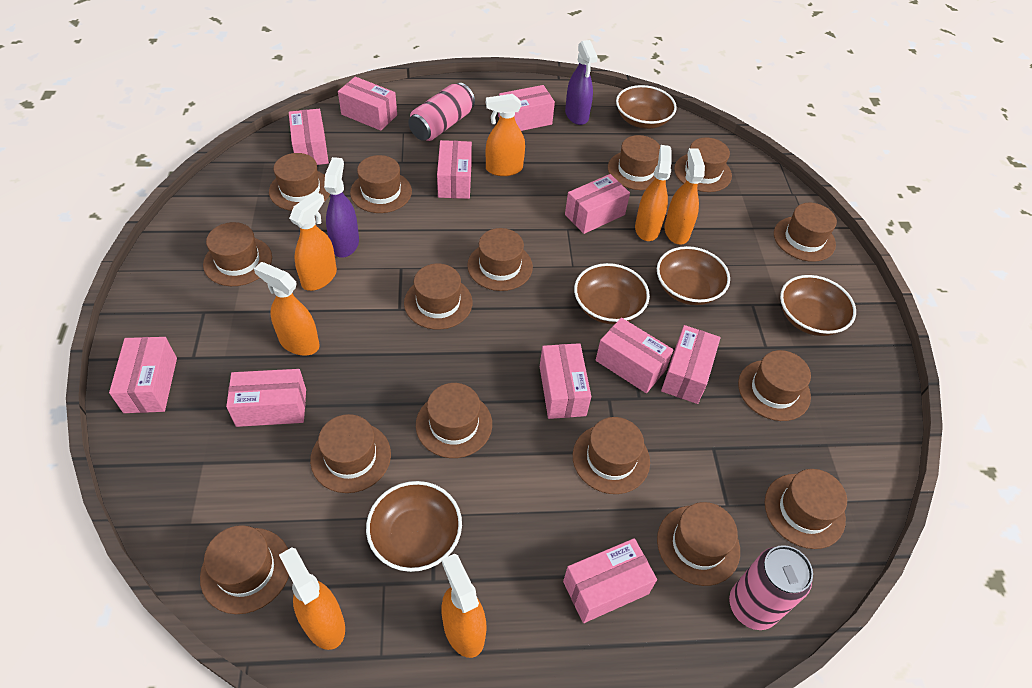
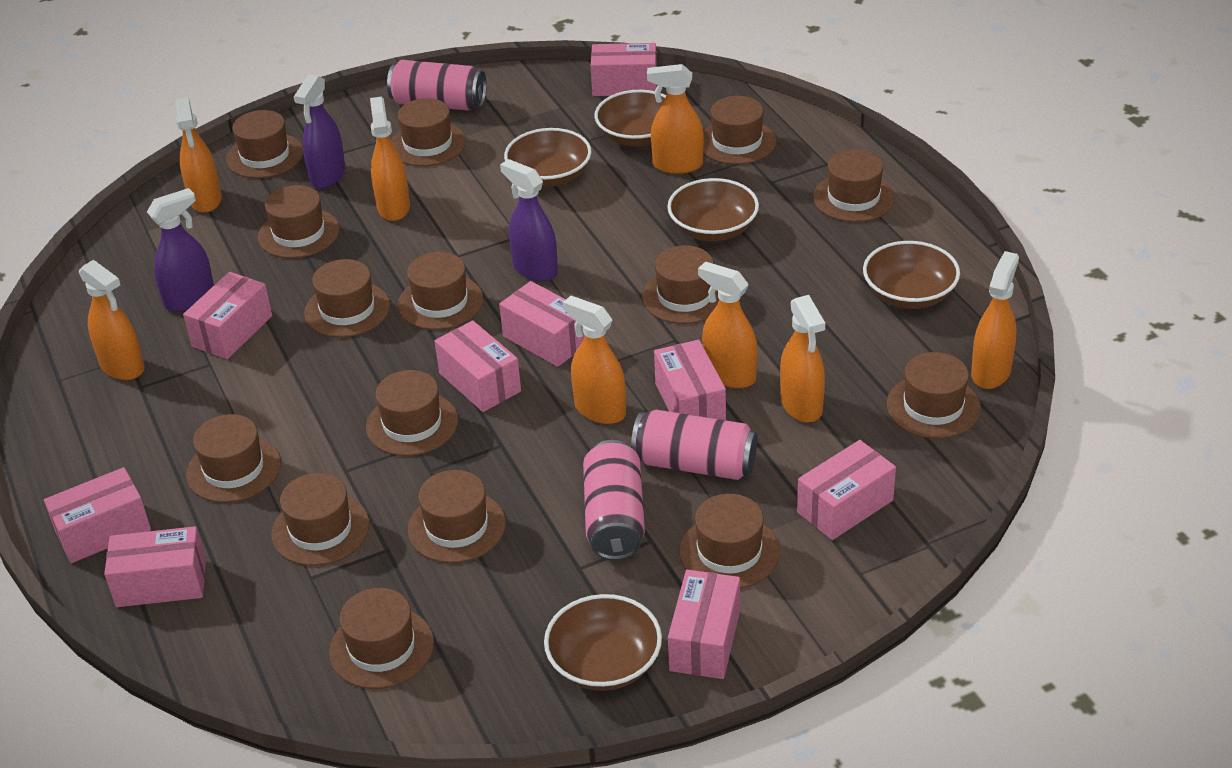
orange spray bottle: 7 -> 8
pink box: 11 -> 9
pink can: 2 -> 3
purple spray bottle: 2 -> 3

